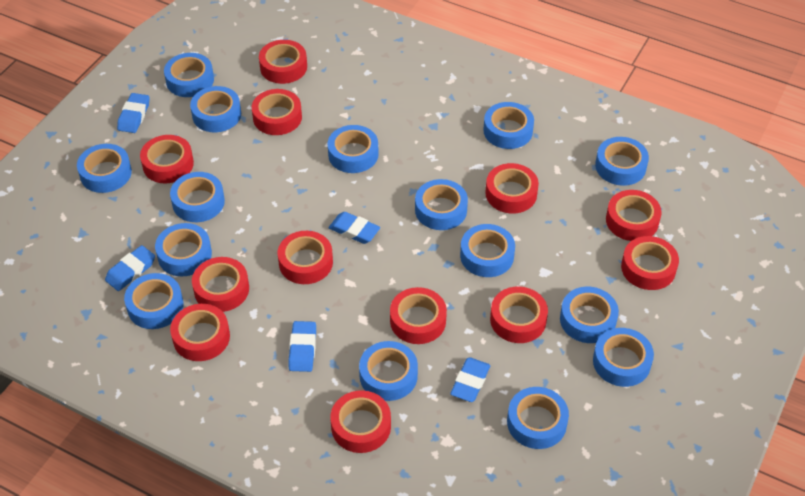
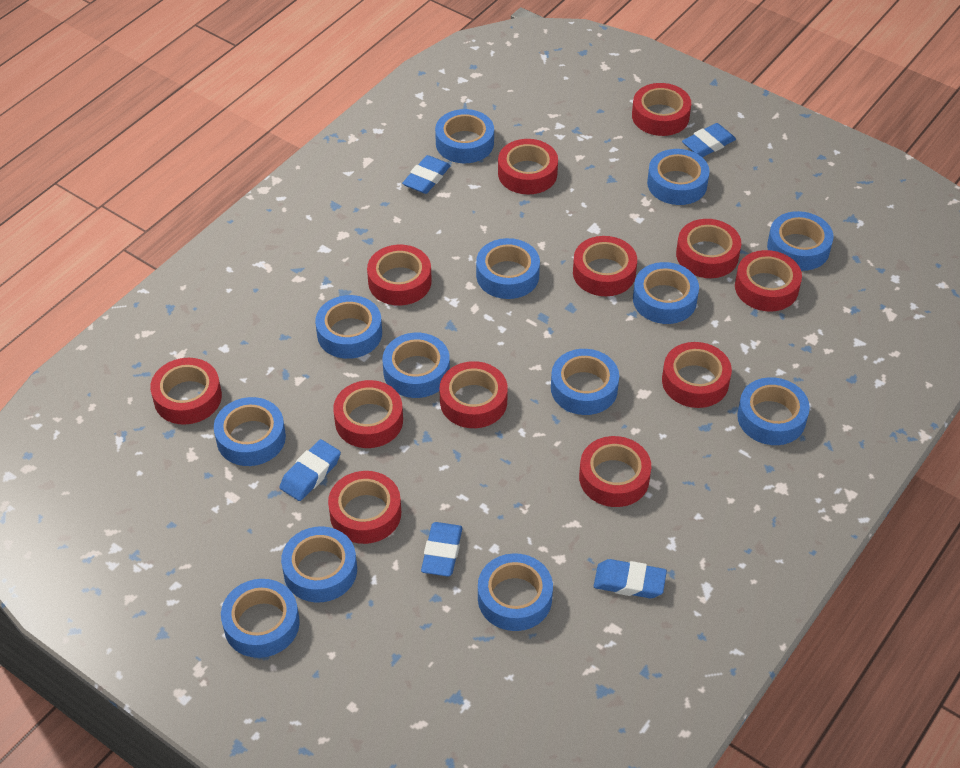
blue tape: 15 -> 13

